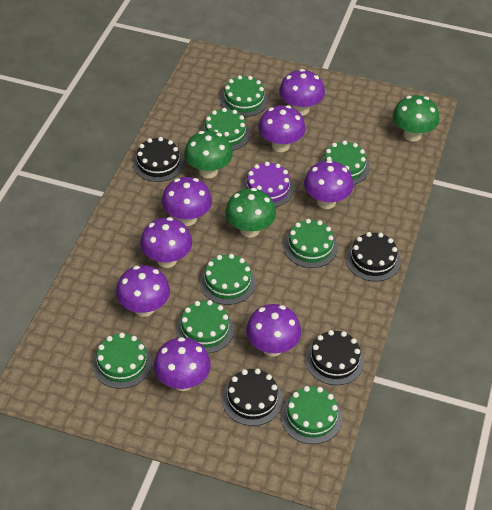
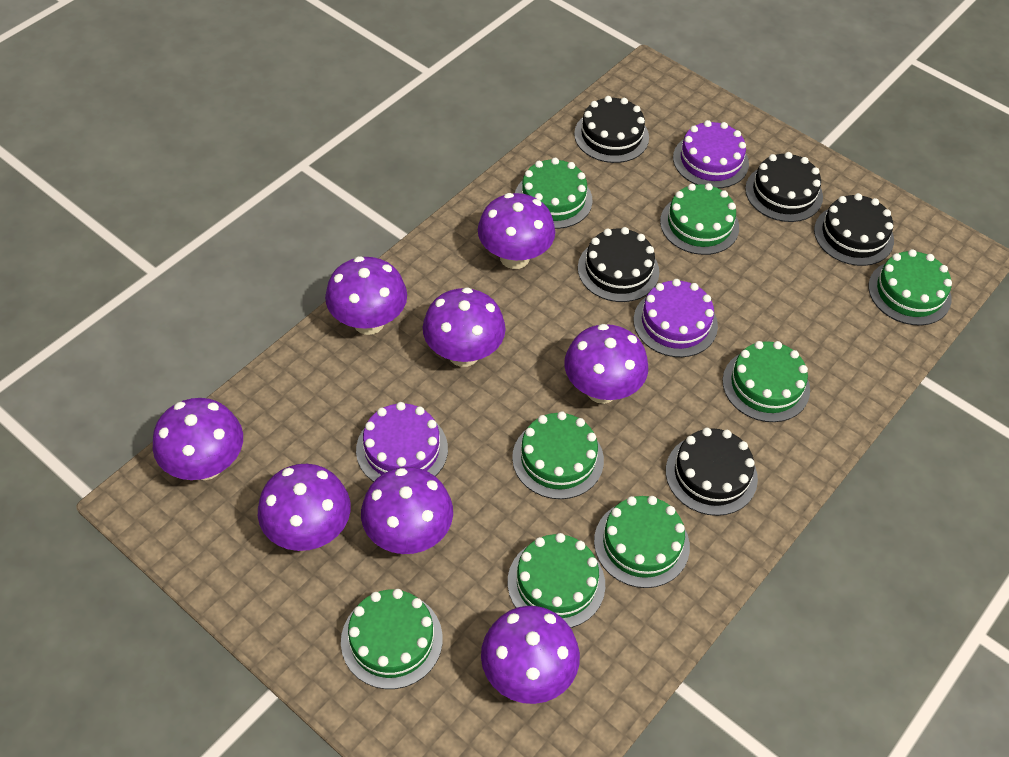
black cake: 4 -> 5
green mushroom: 3 -> 0
purple cake: 1 -> 3

